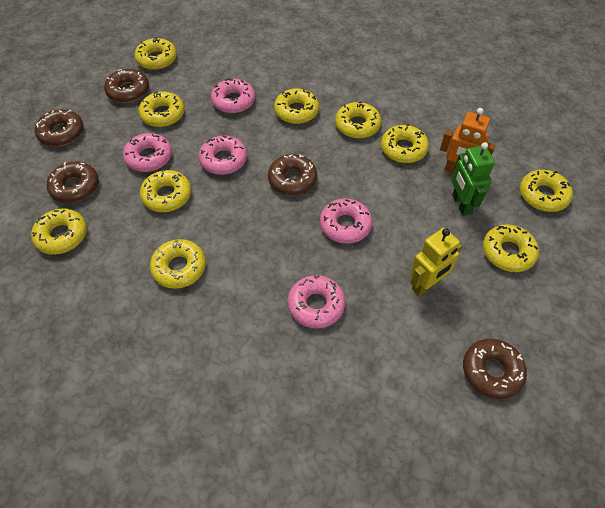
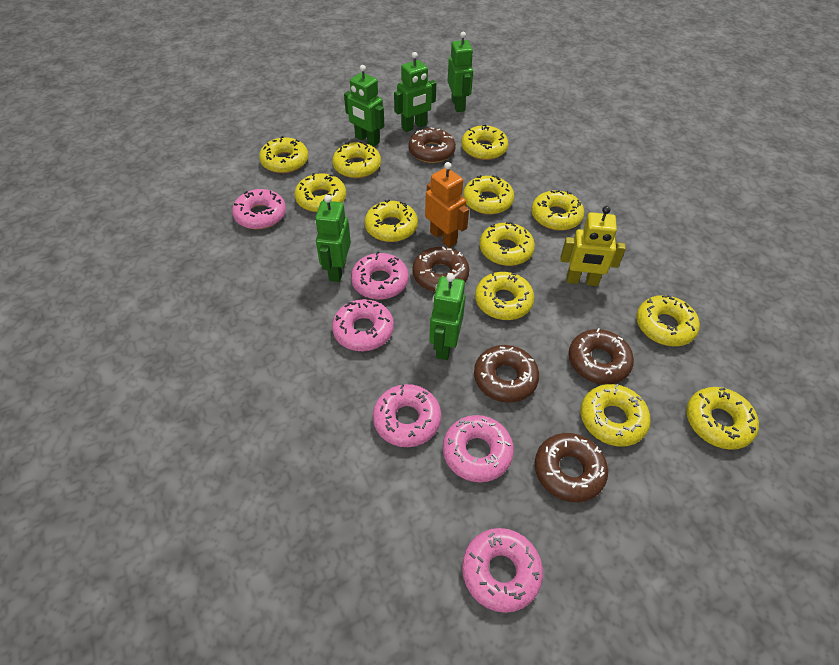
green robot: 1 -> 5
pink donut: 5 -> 6
yellow donut: 10 -> 12

